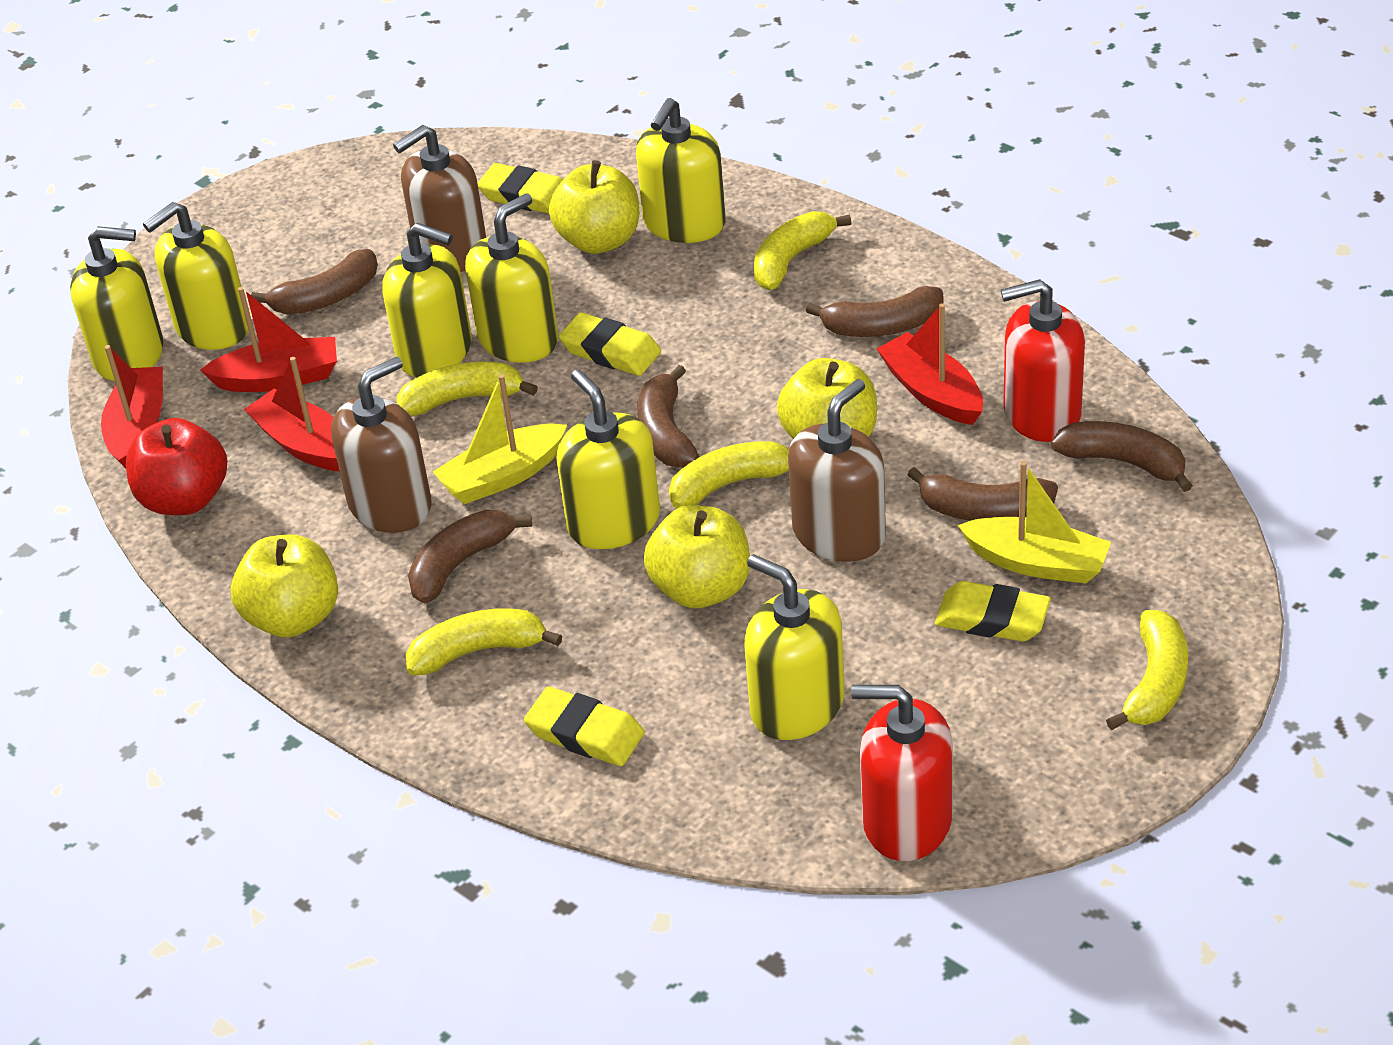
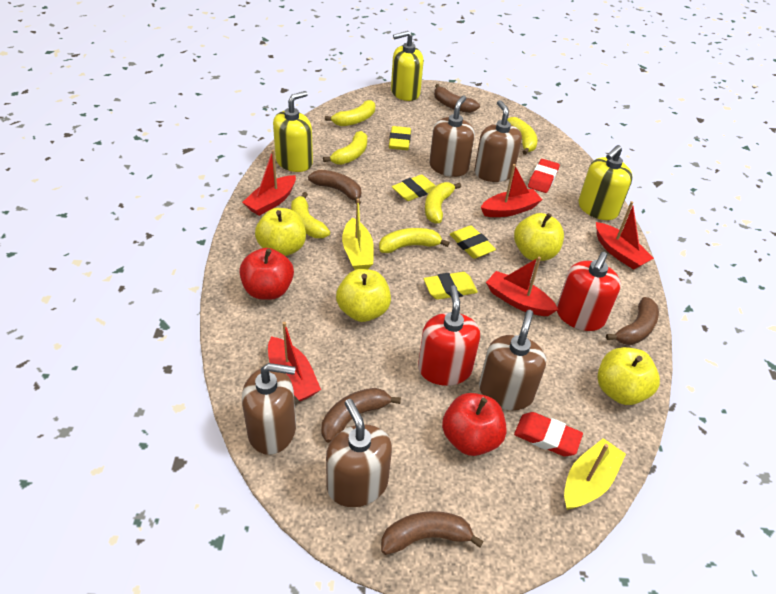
brown banana: 6 -> 5
brown soap dispenser: 3 -> 5
red apple: 1 -> 2
red boat: 4 -> 5
red eraser: 0 -> 2
yellow banana: 5 -> 6
yellow soap dispenser: 7 -> 3

